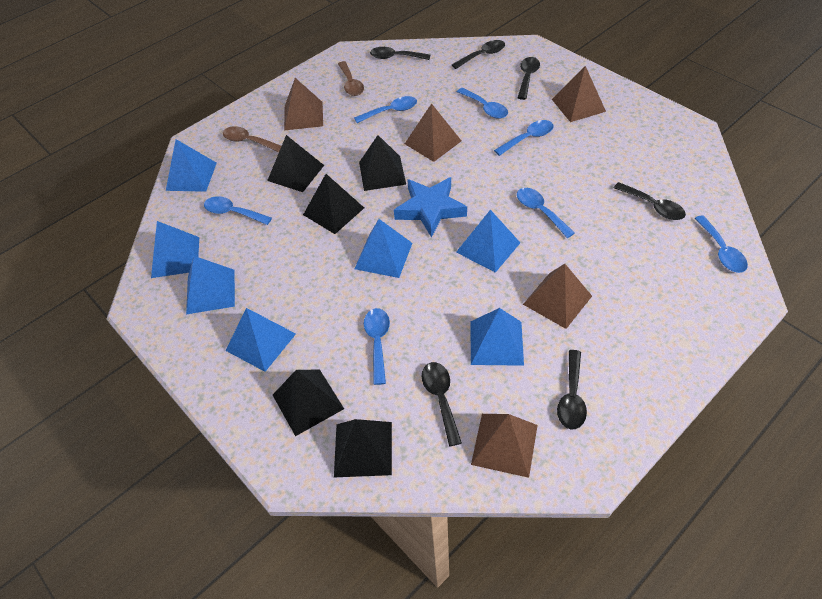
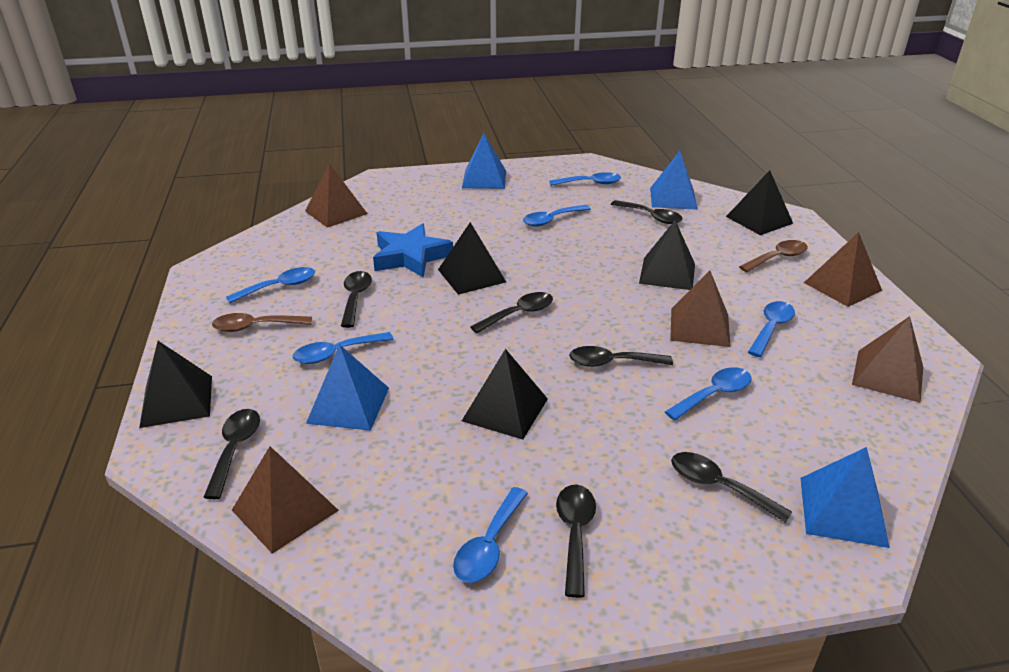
black spoon: 6 -> 7
blue pyramid: 7 -> 4

